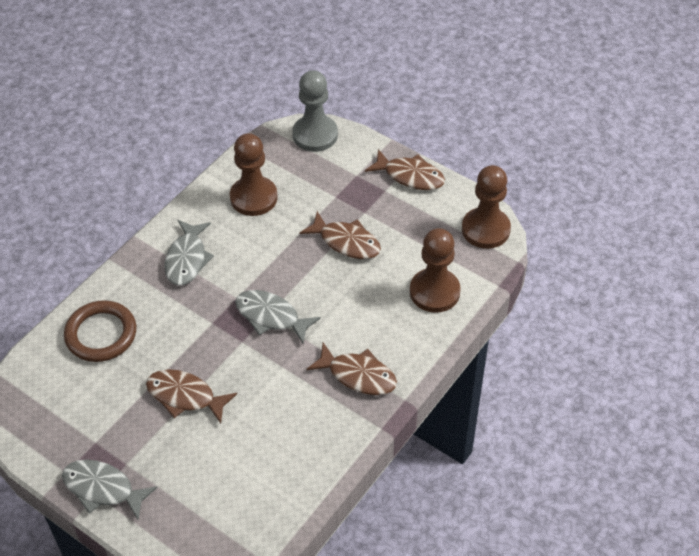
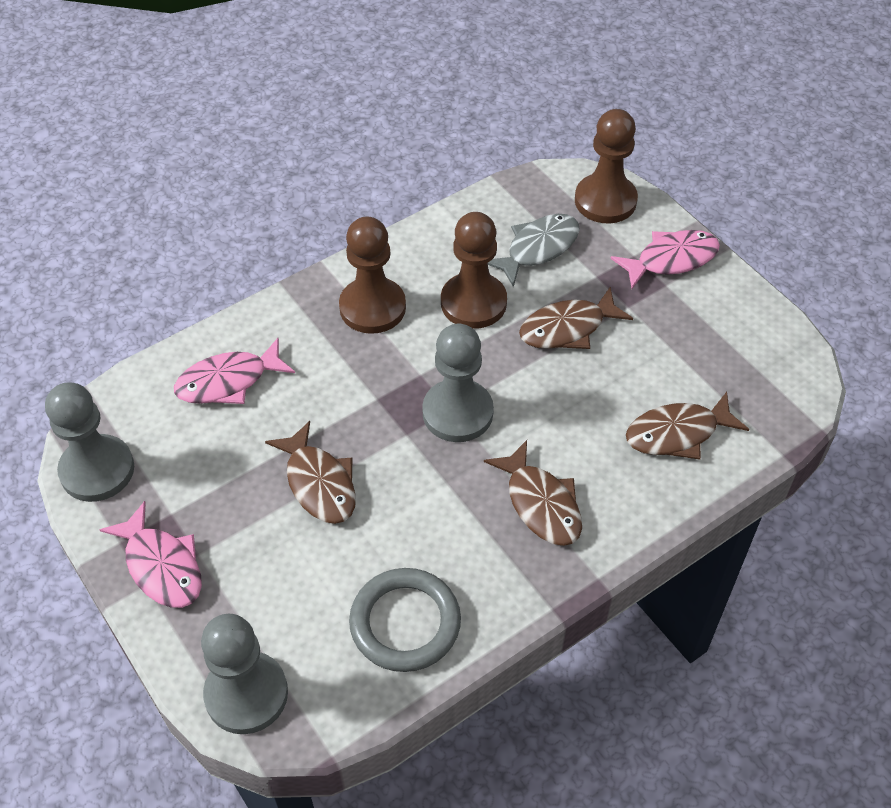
brown ring: 1 -> 0
grey fish: 3 -> 1
grey pawn: 1 -> 3
grey ring: 0 -> 1
pink fish: 0 -> 3

